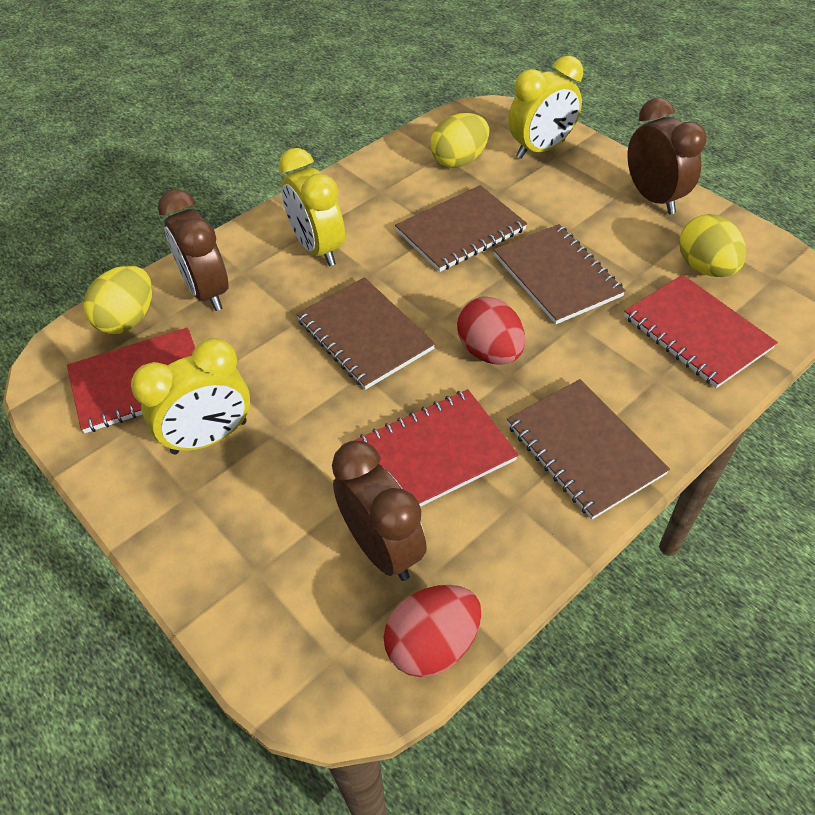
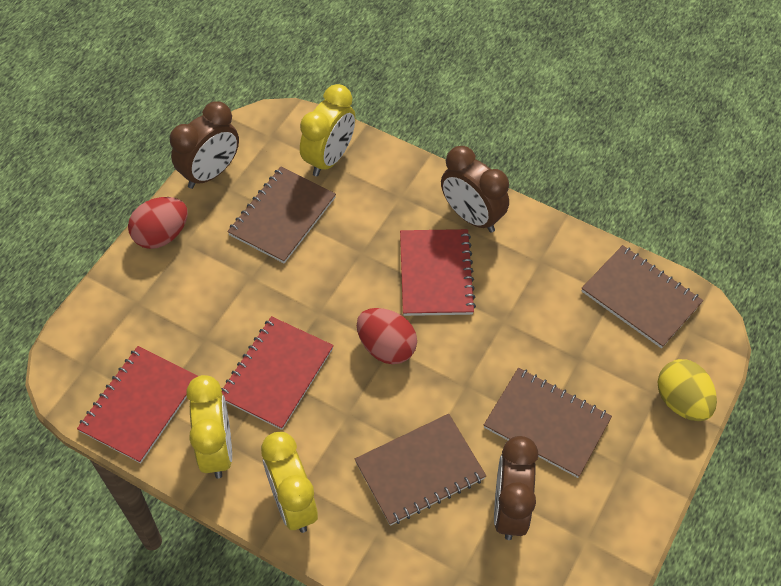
yellow egg: 3 -> 1

